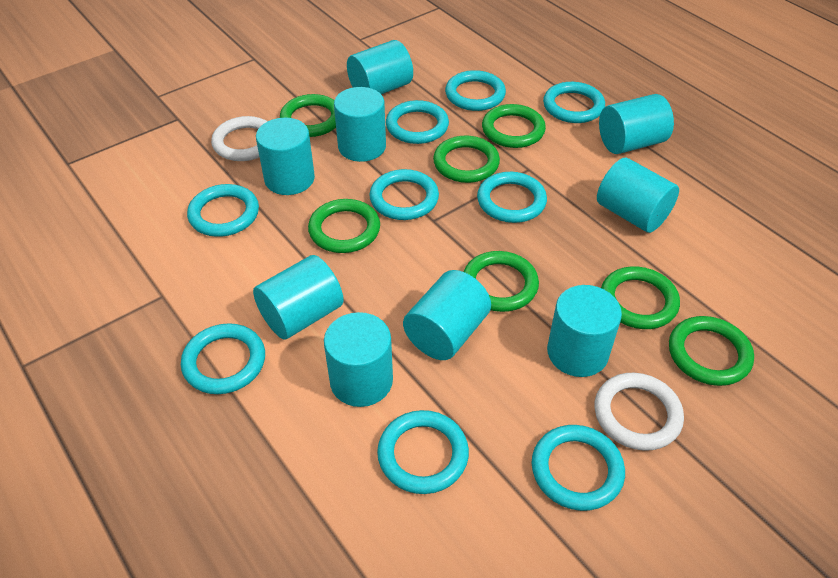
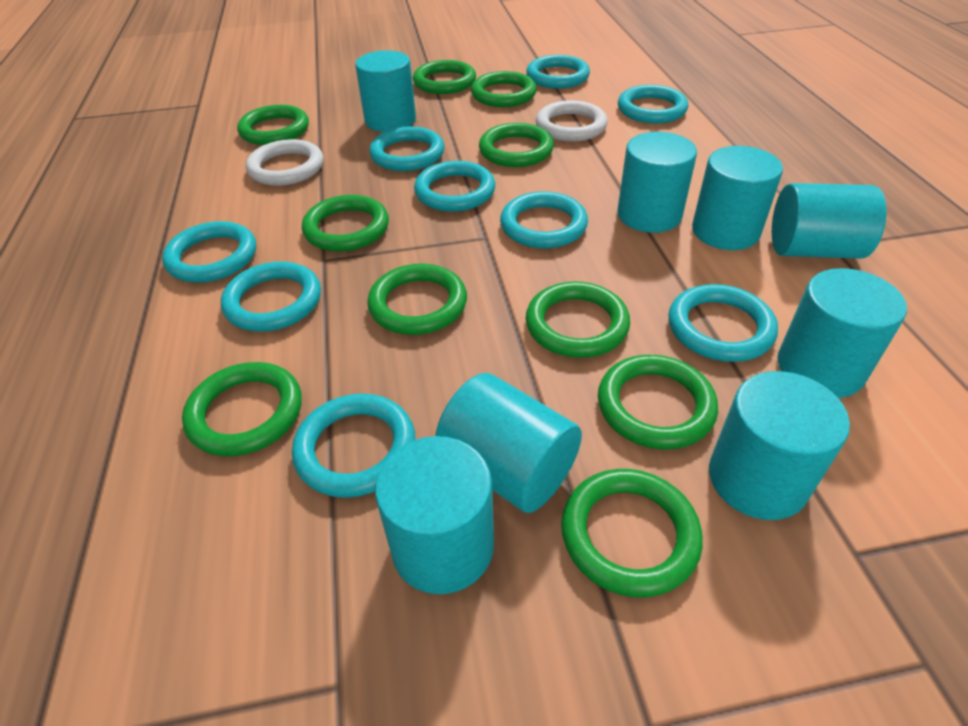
green ring: 7 -> 10
turquoise cylinder: 9 -> 8

